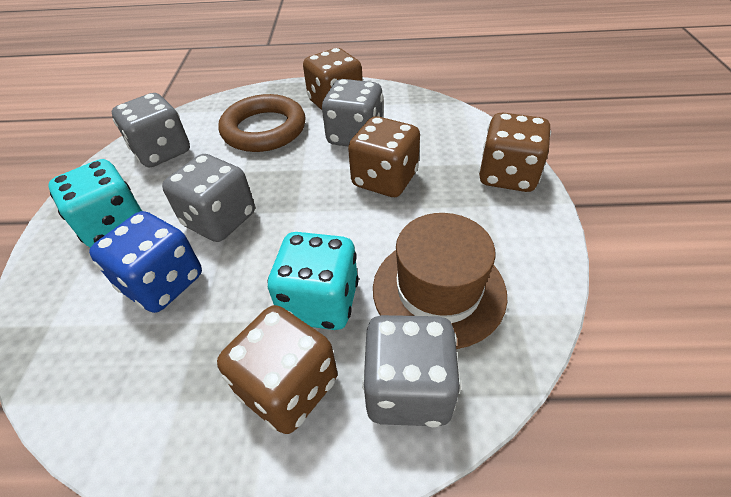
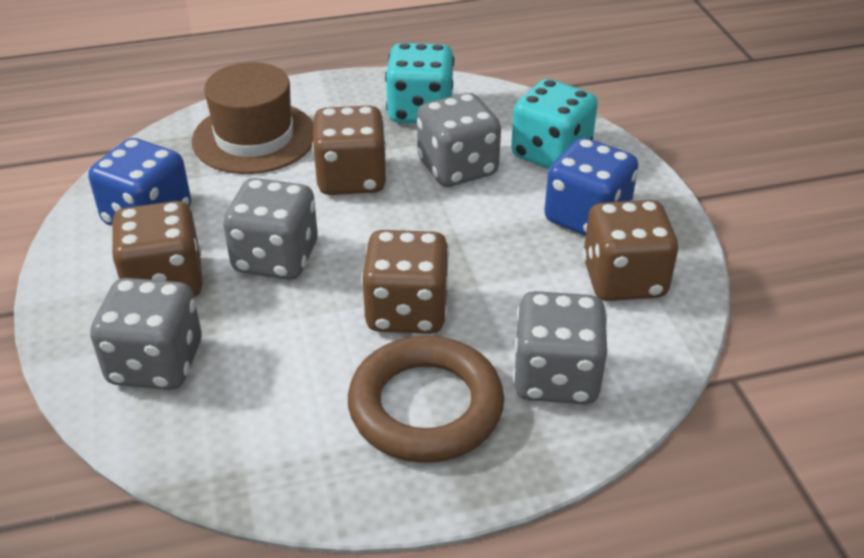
blue dice: 1 -> 2

